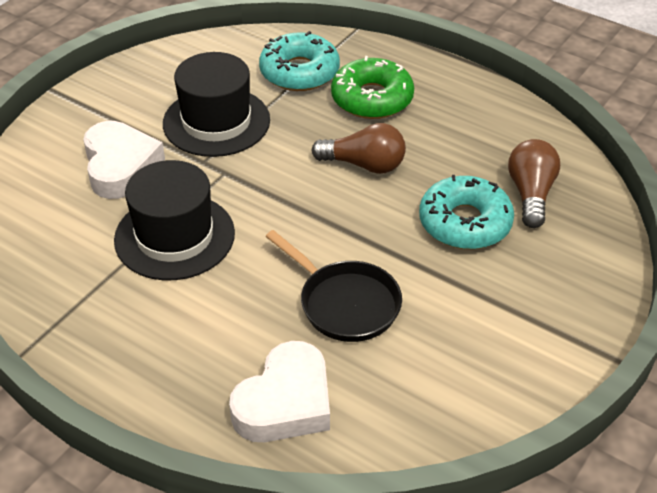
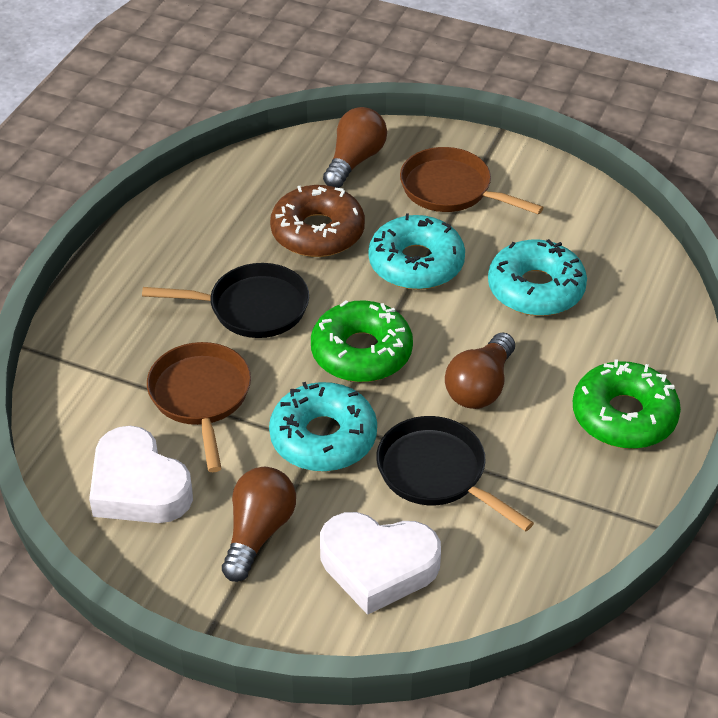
black hat: 2 -> 0
black pan: 1 -> 2
brown donut: 0 -> 1
brown light bulb: 2 -> 3
brown pan: 0 -> 2
green donut: 1 -> 2
turquoise donut: 2 -> 3

